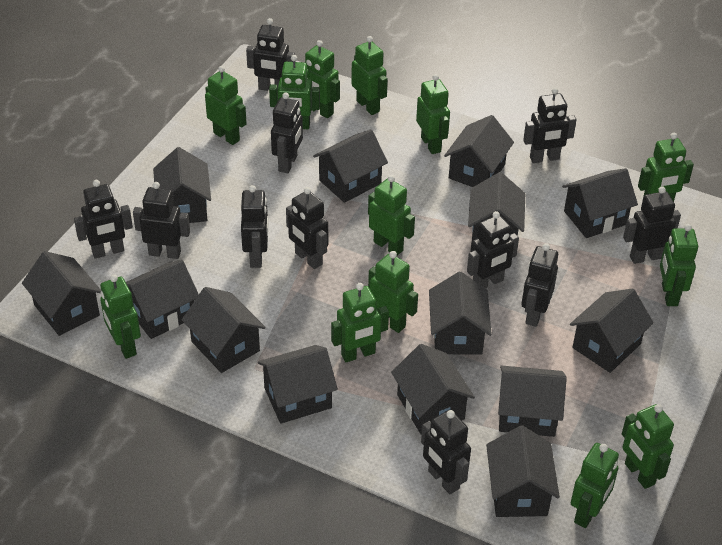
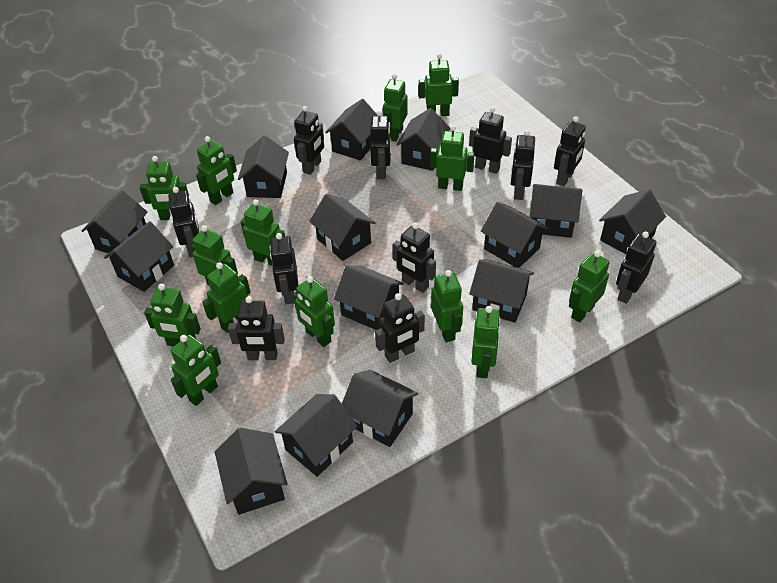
green robot: 13 -> 14

